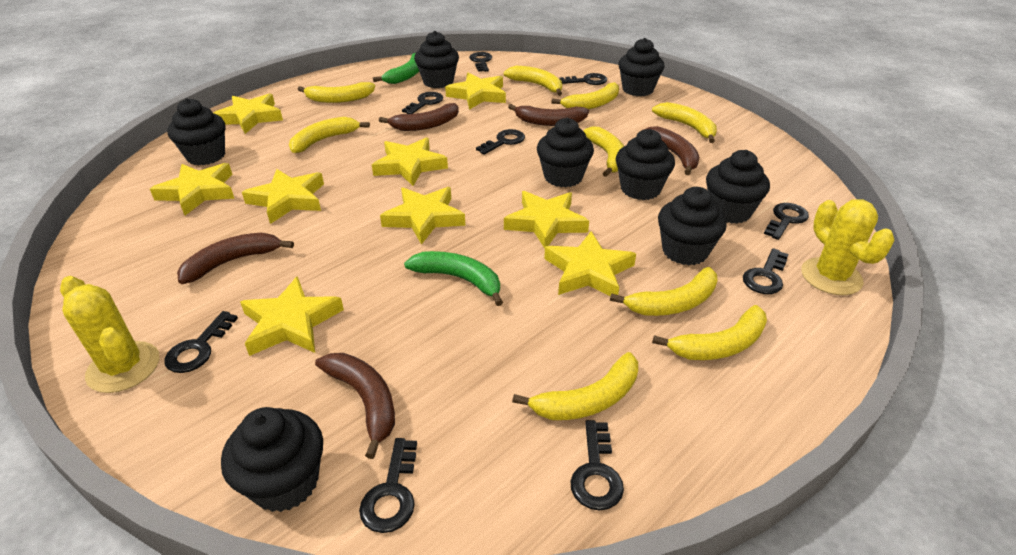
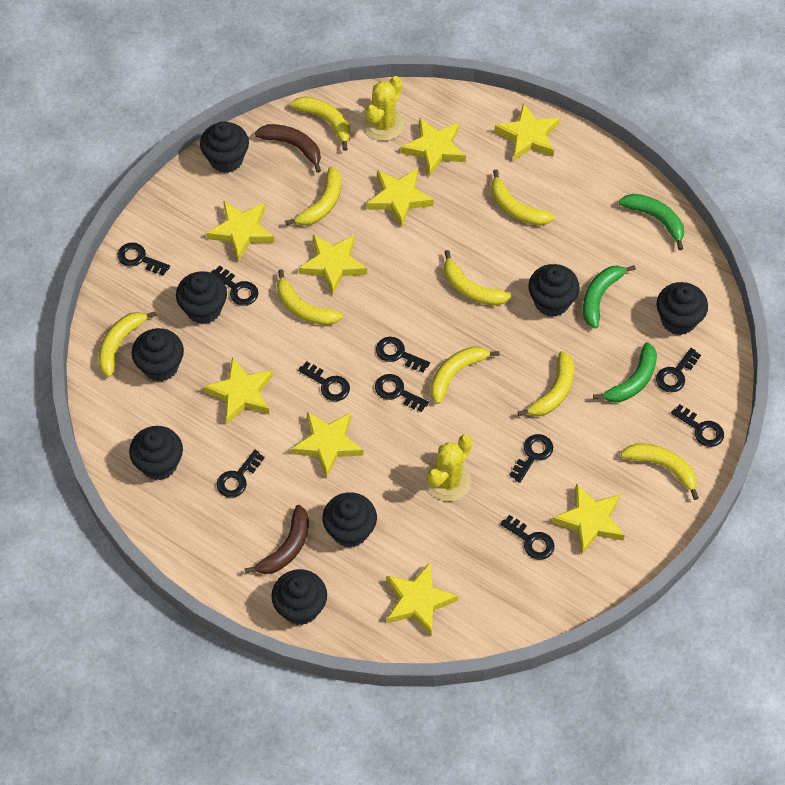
black key: 9 -> 10
brown banana: 5 -> 2
green banana: 2 -> 3

